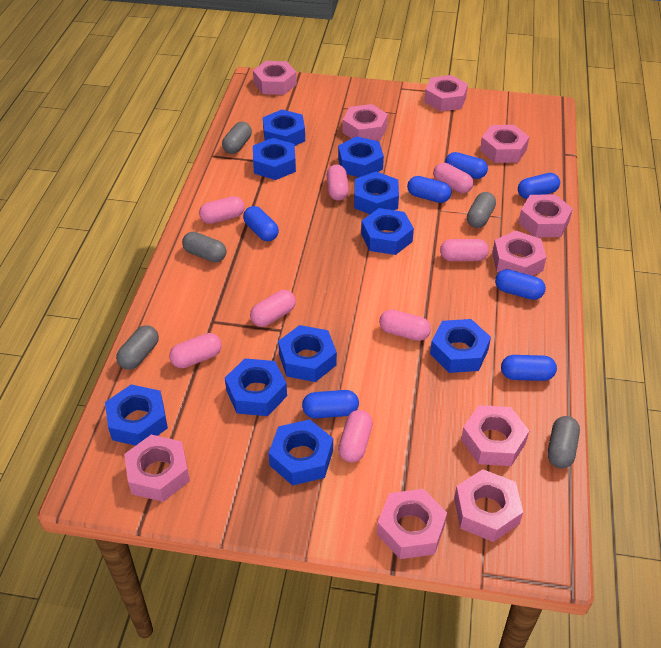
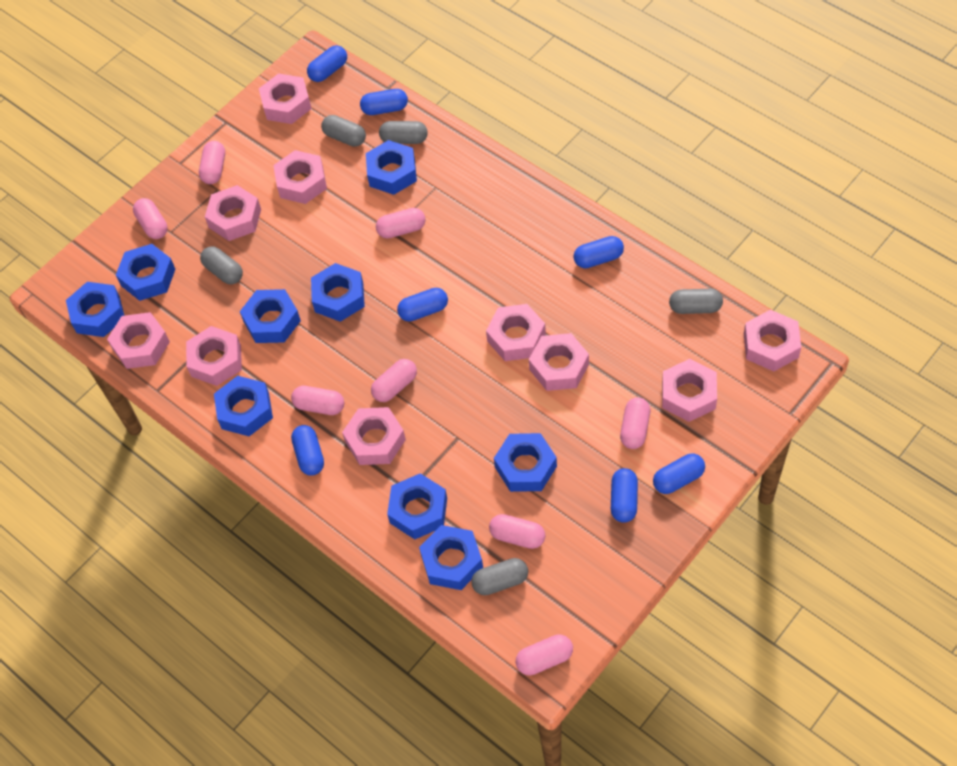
blue nut: 10 -> 9

